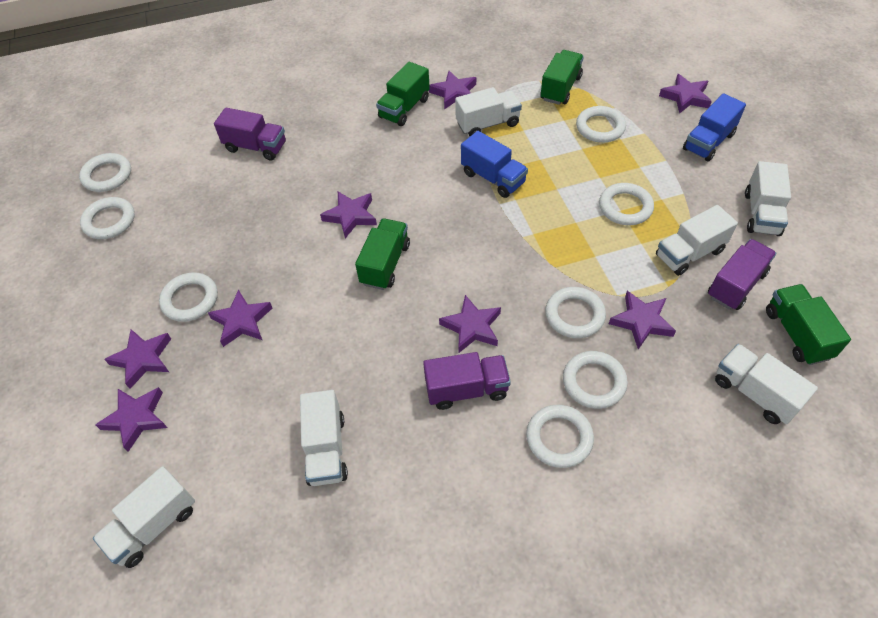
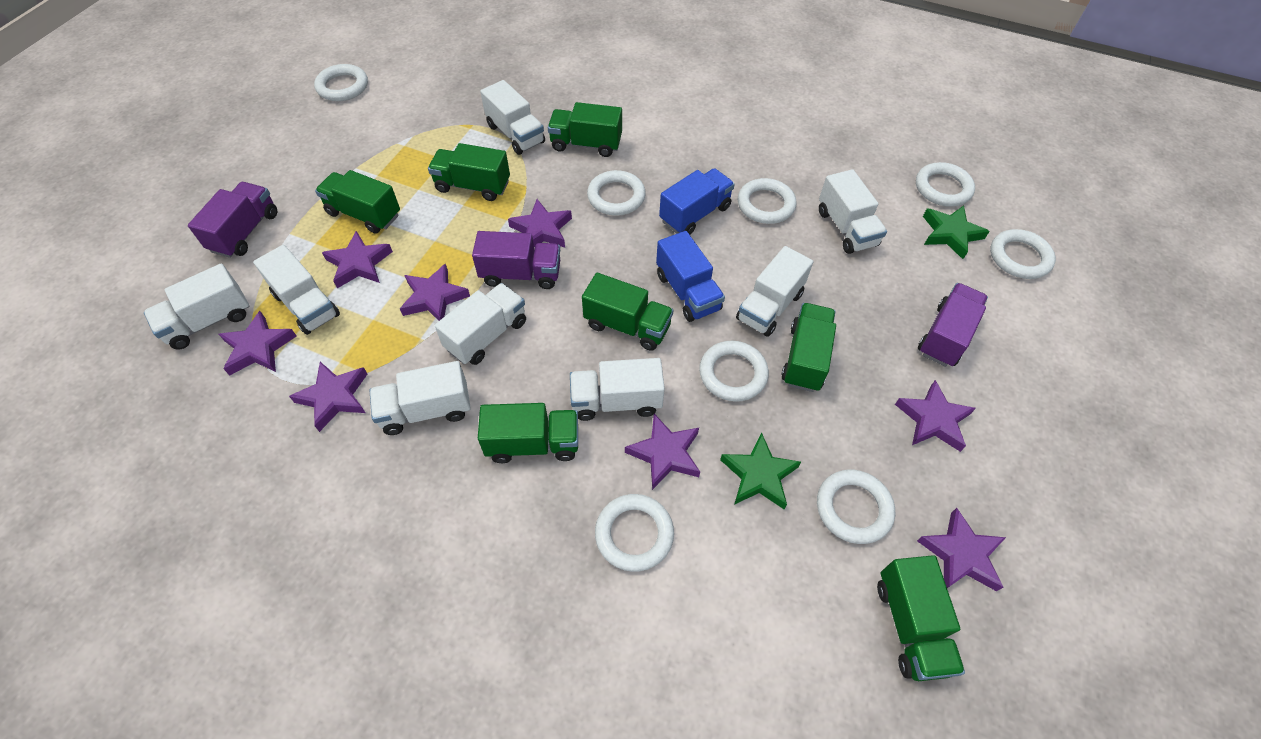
green star: 0 -> 2
green truck: 4 -> 7
white truck: 6 -> 8

